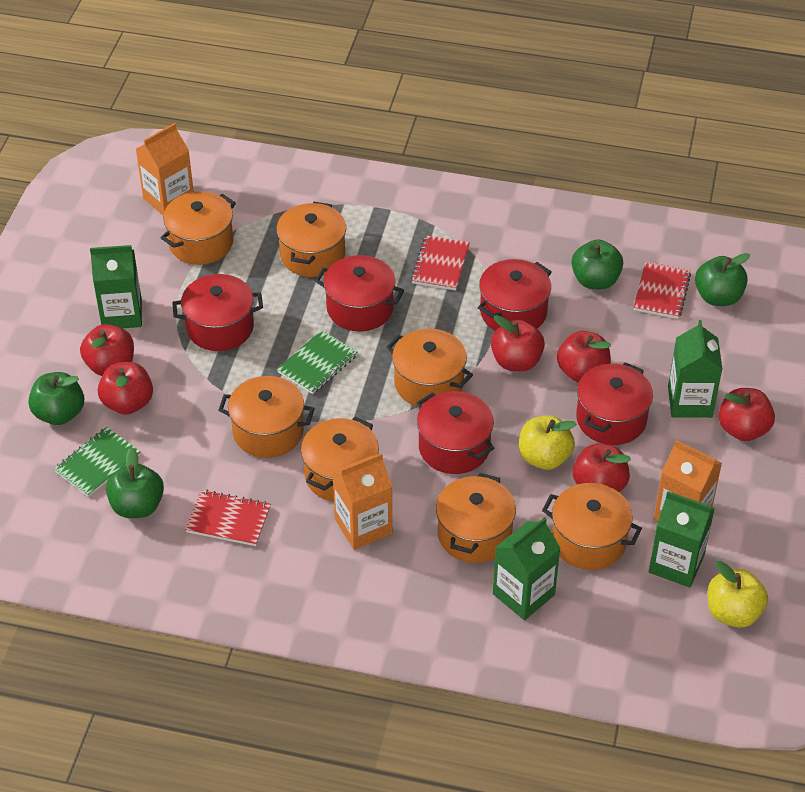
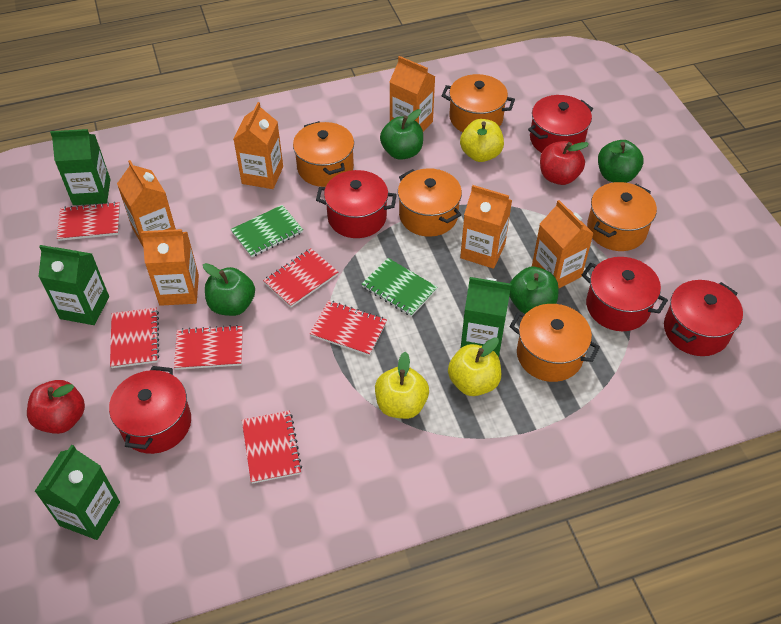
orange carton: 3 -> 6
orange pot: 7 -> 5
red apple: 6 -> 2
red notebook: 3 -> 6
yellow apple: 2 -> 3

